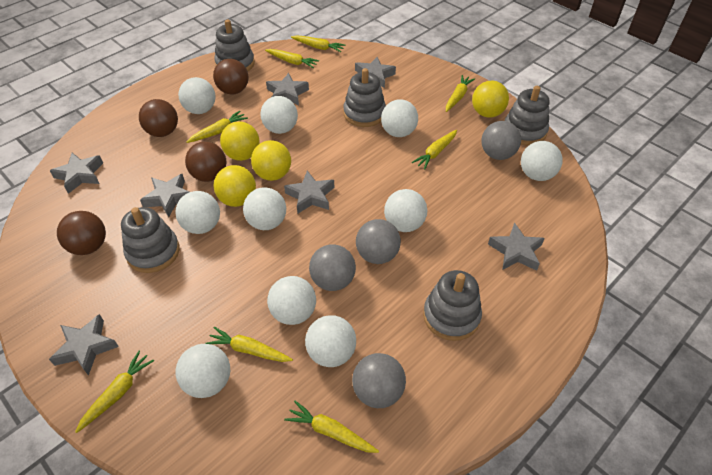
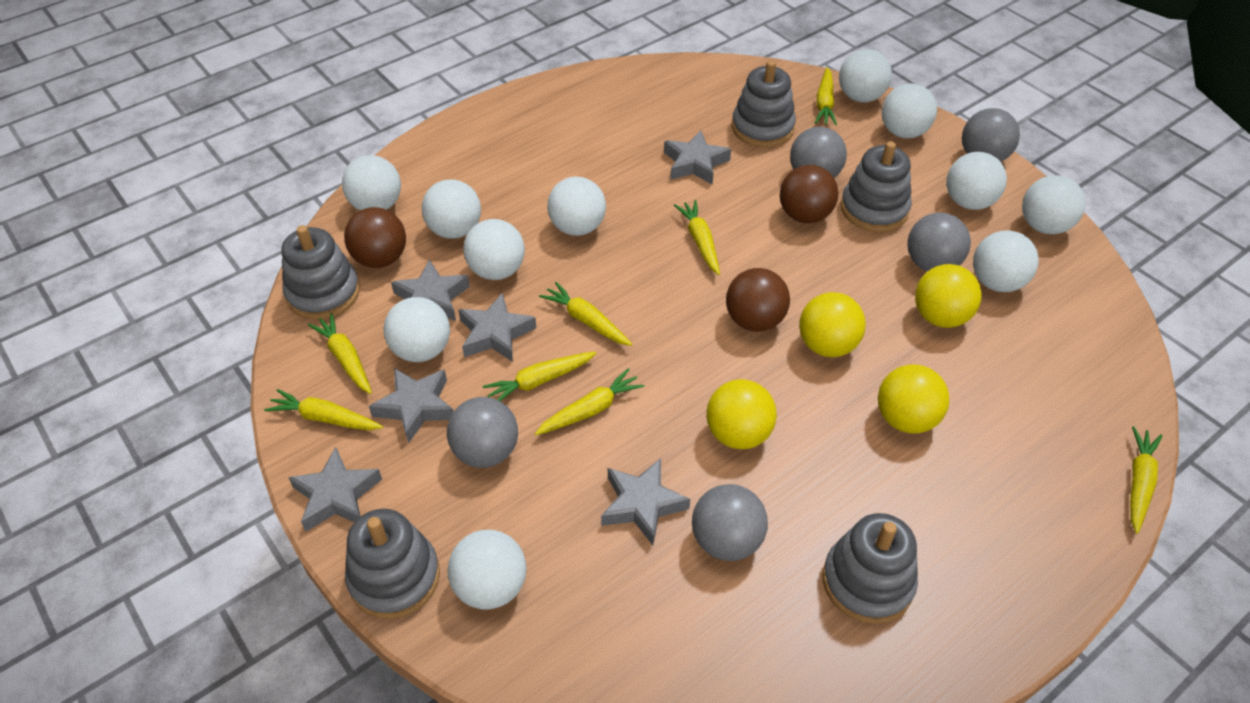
brown ball: 4 -> 3
grey ball: 4 -> 5
grey star: 7 -> 6
white ball: 10 -> 11

